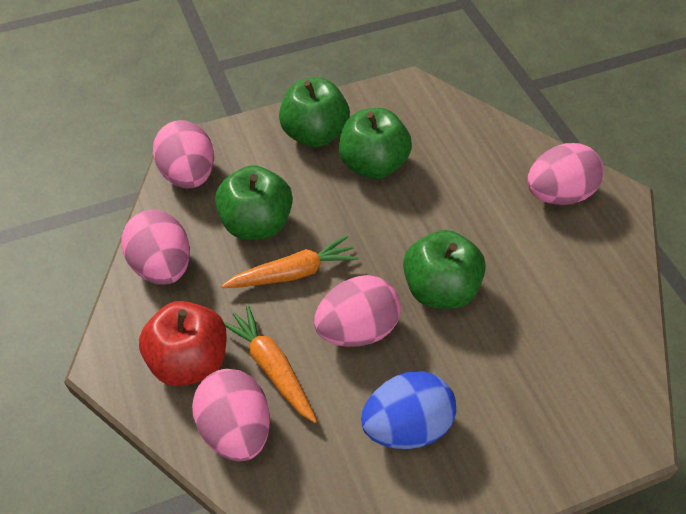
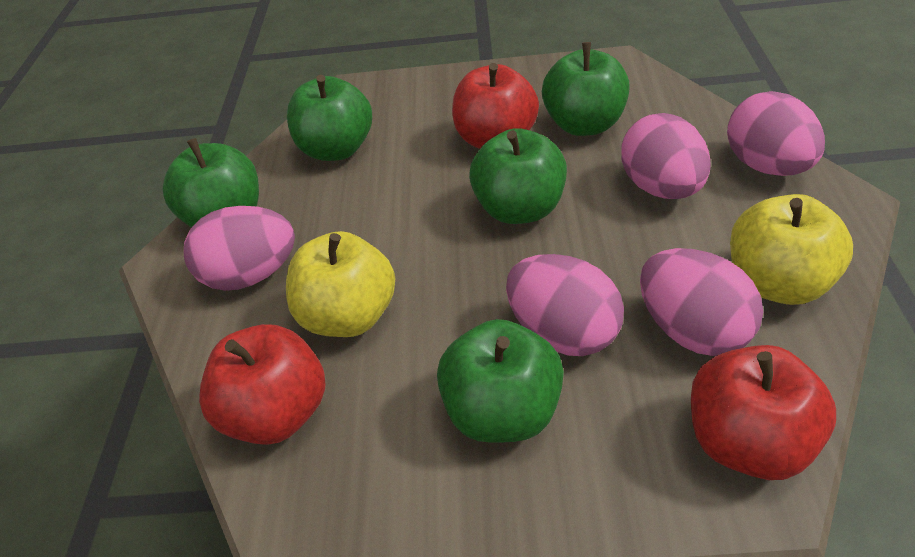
blue egg: 1 -> 0
green apple: 4 -> 5
orange carrot: 2 -> 0
red apple: 1 -> 3
yellow apple: 0 -> 2

